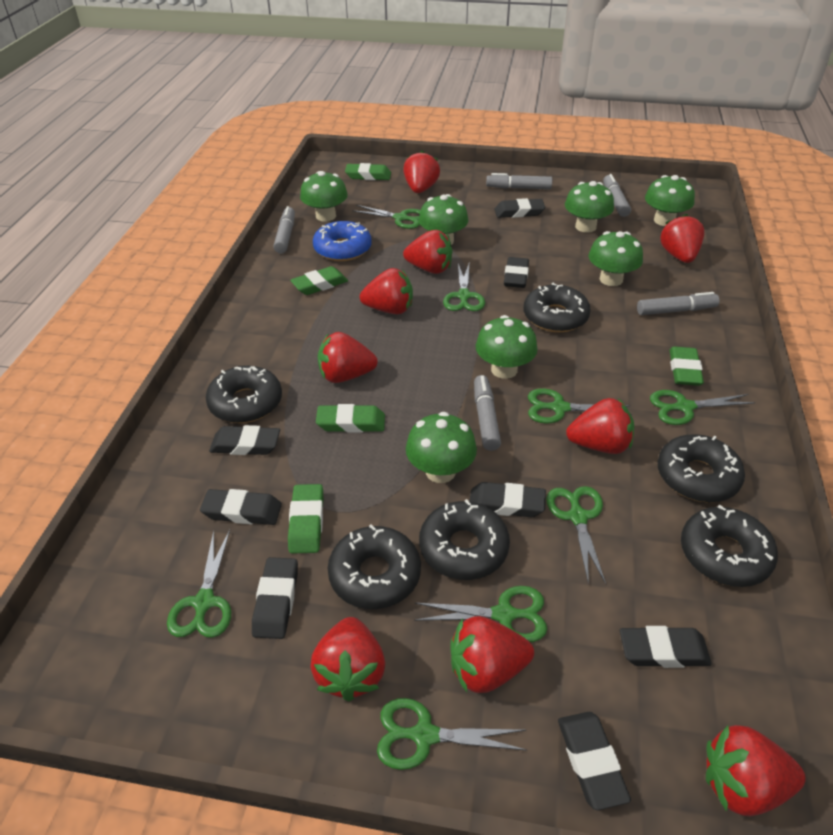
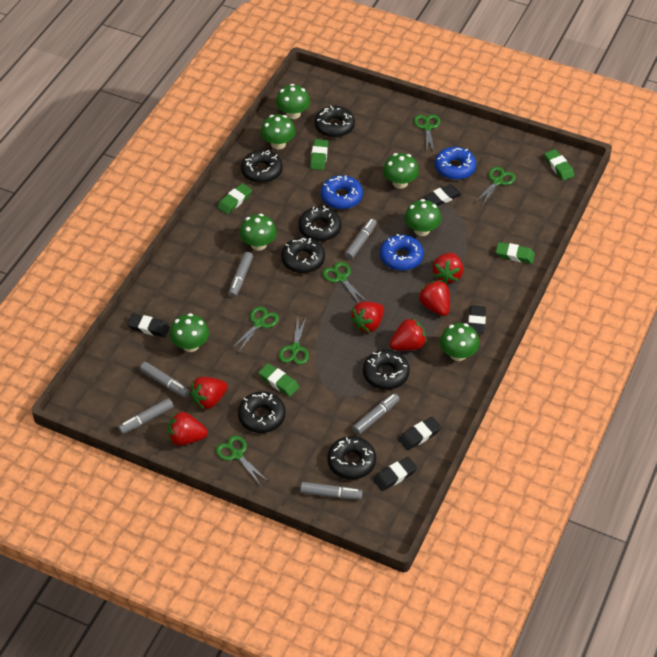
black donut: 6 -> 7
black eraser: 8 -> 5
blue donut: 1 -> 3
green scissors: 8 -> 6
grey marker: 5 -> 6
red strawberry: 9 -> 6

